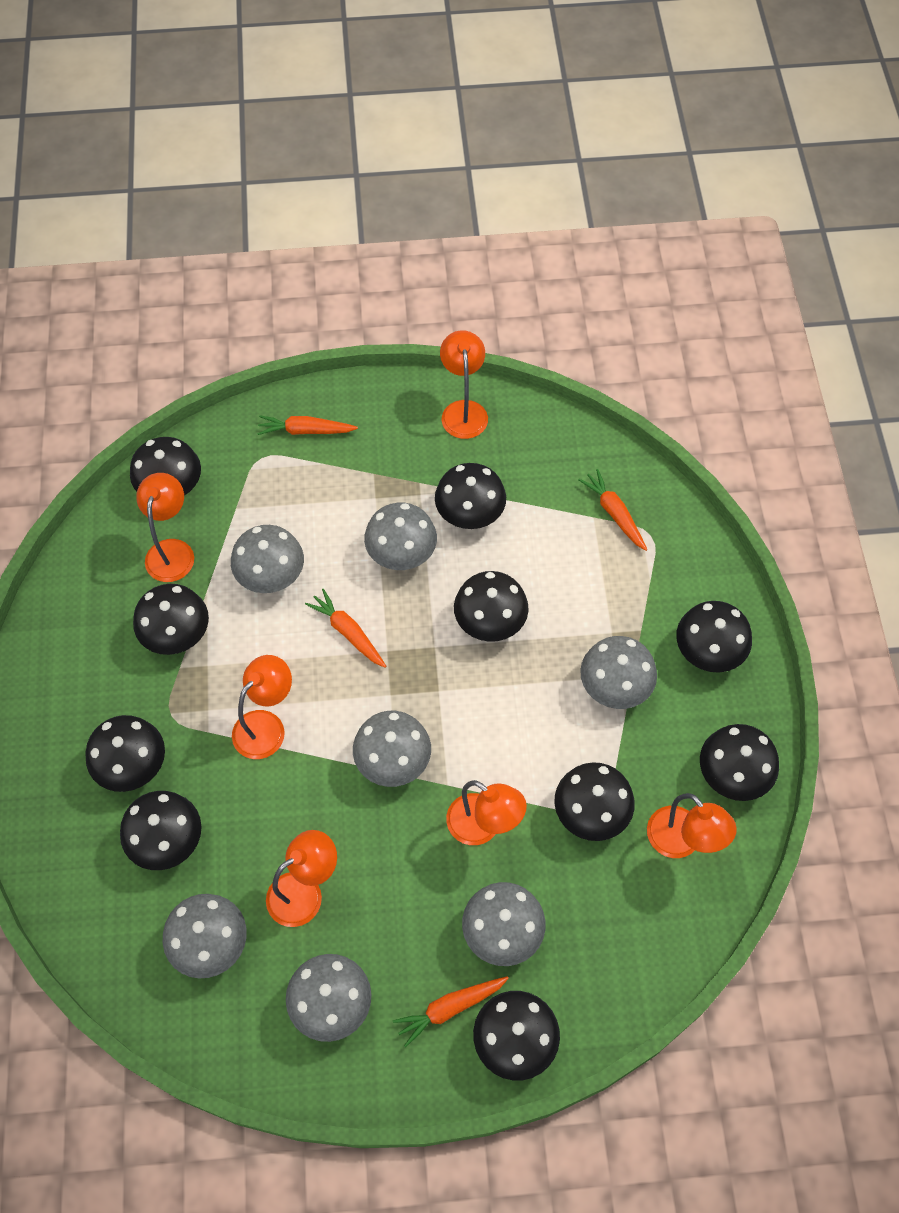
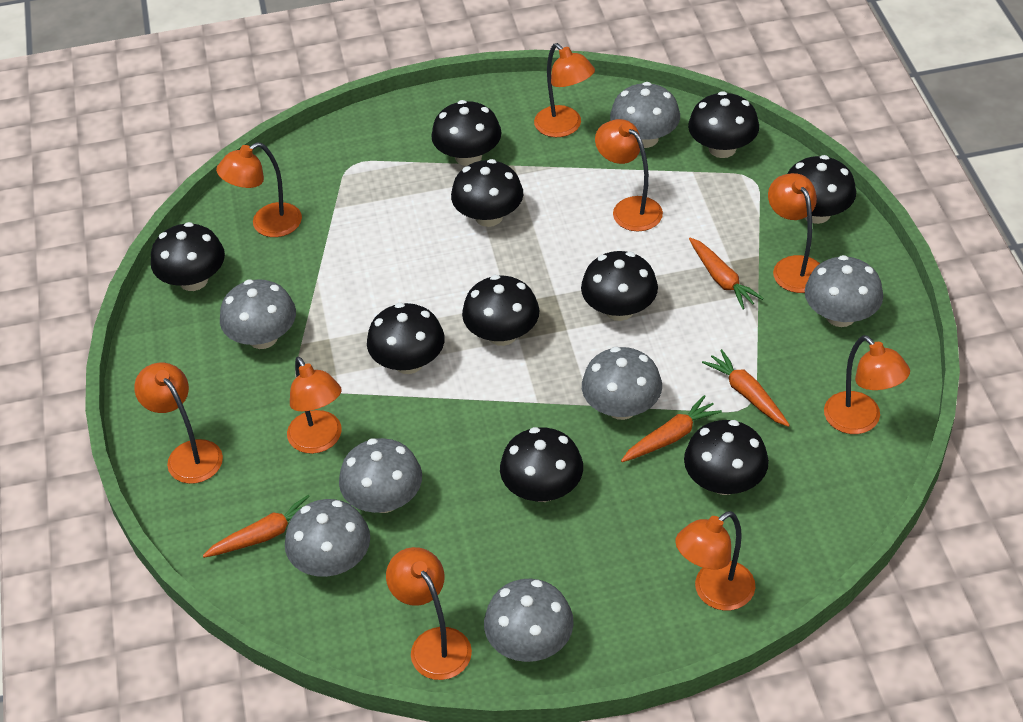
orange lamp: 6 -> 9

